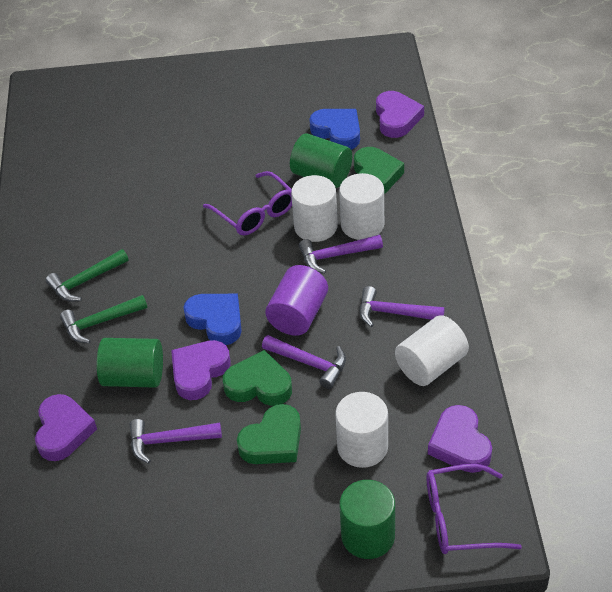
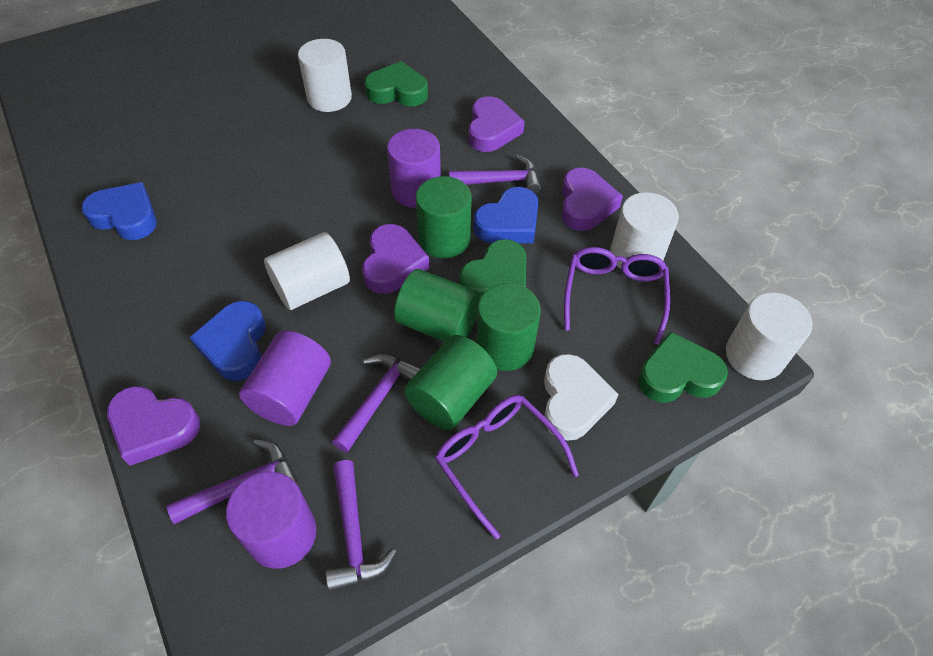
blue heart: 2 -> 3
green cylinder: 3 -> 4
green hammer: 2 -> 0
purple cylinder: 1 -> 3
white heart: 0 -> 1

